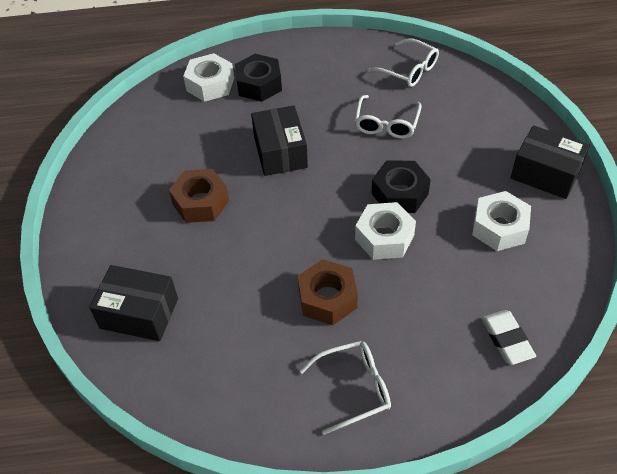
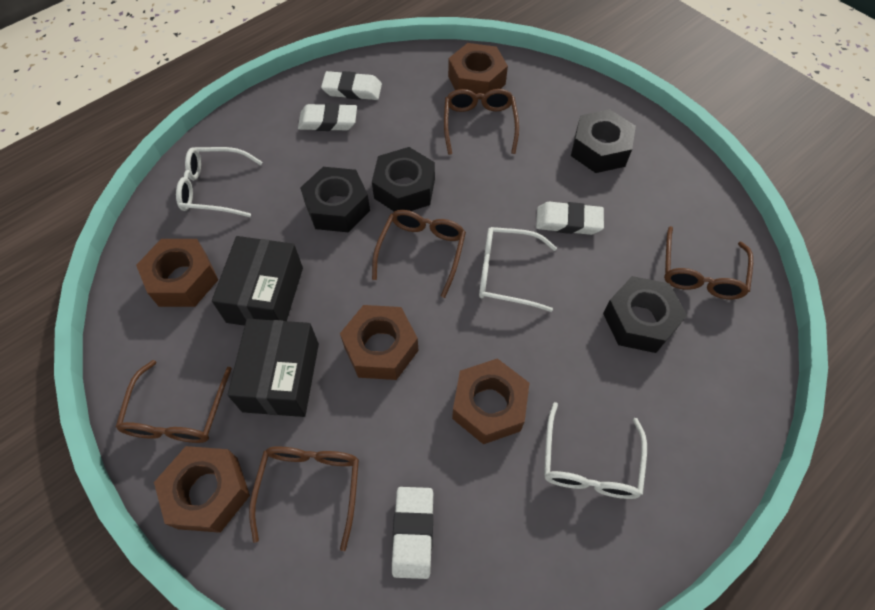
black box: 3 -> 2
black nut: 2 -> 4
brown glasses: 0 -> 5
brown nut: 2 -> 5
white eraser: 1 -> 4
white nut: 3 -> 0

